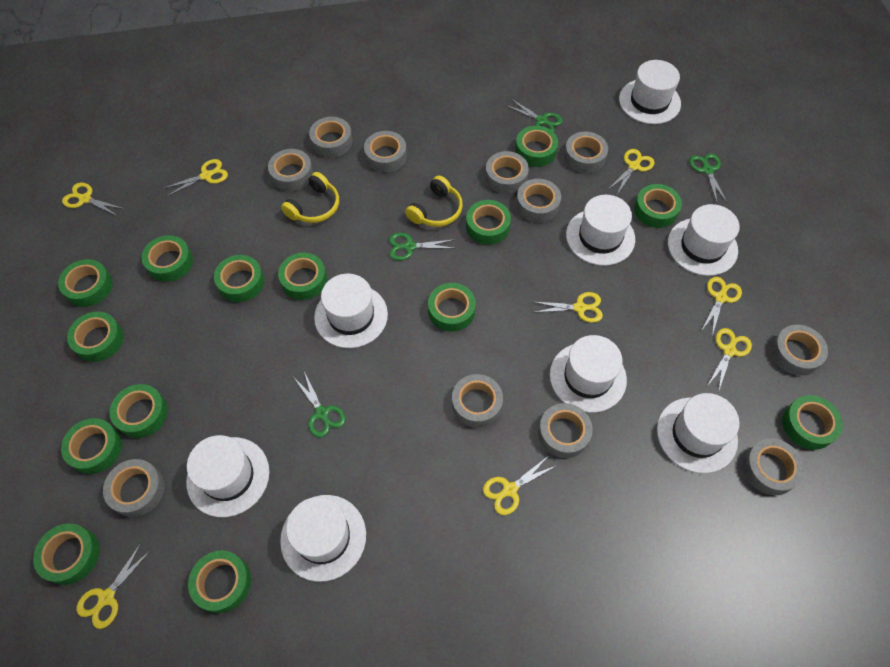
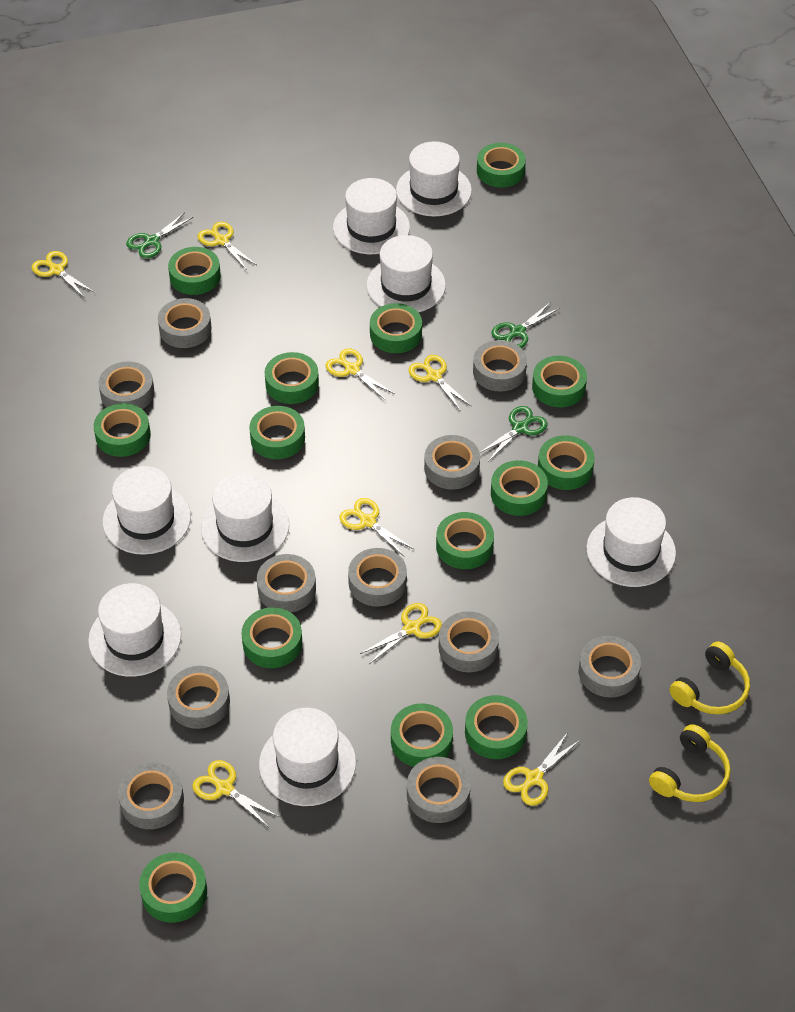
green scissors: 4 -> 3

